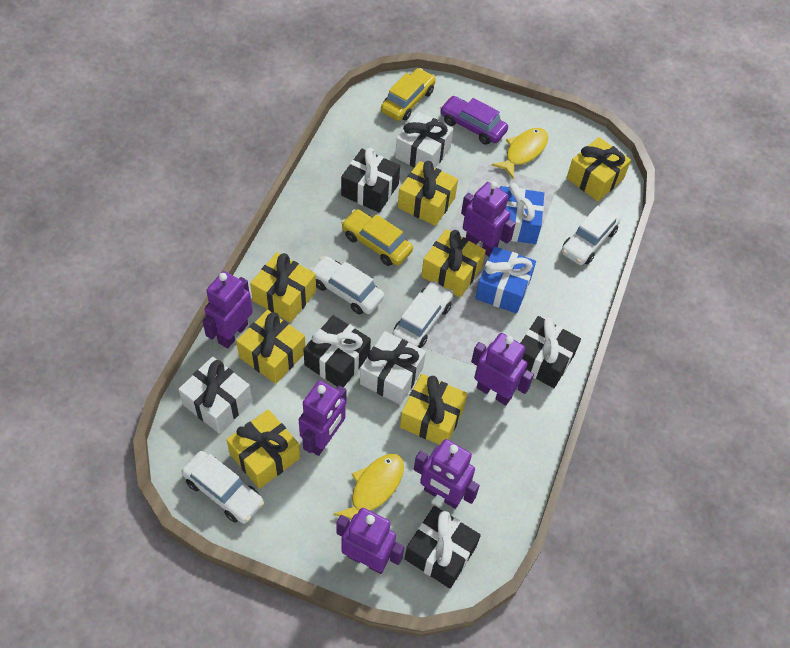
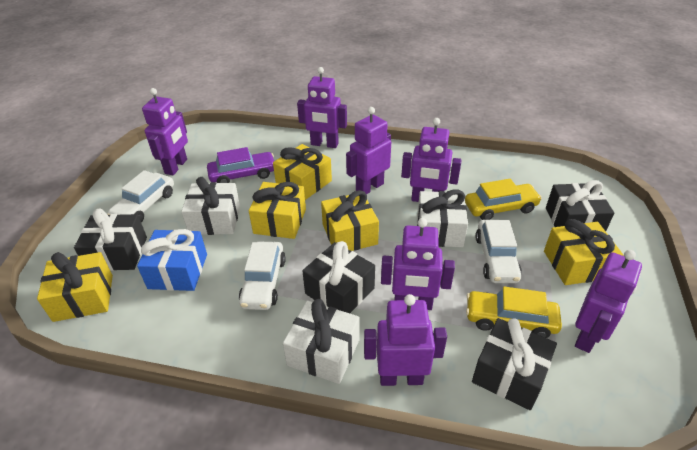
blue gift: 2 -> 1
purple robot: 6 -> 7
white car: 4 -> 3
yellow fish: 2 -> 0
yellow gift: 7 -> 5

